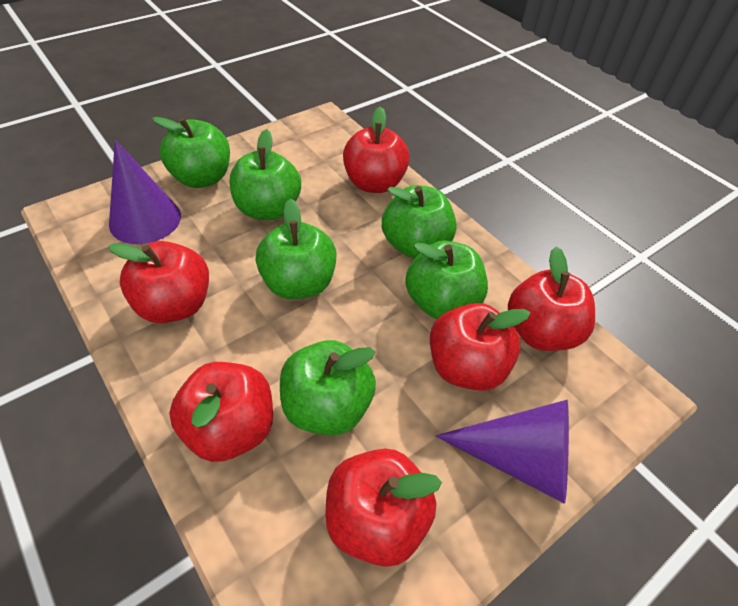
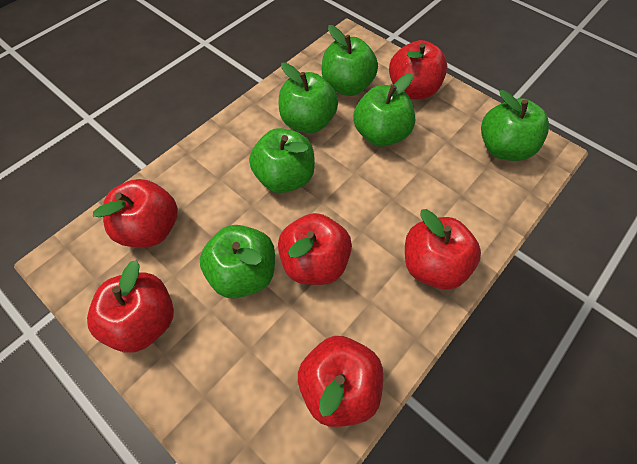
purple cone: 2 -> 0

